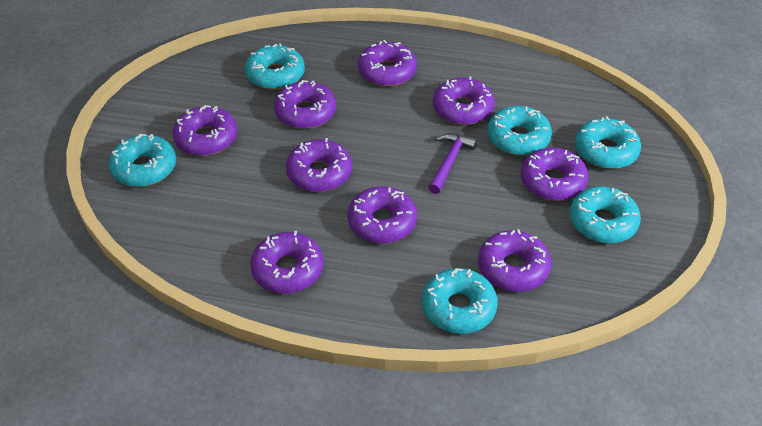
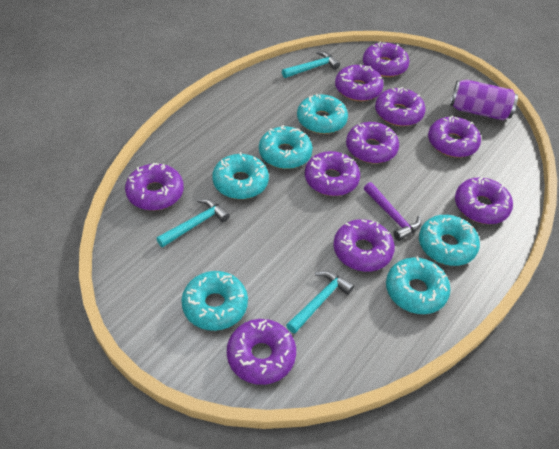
purple can: 0 -> 1
purple donut: 9 -> 10
turquoise hammer: 0 -> 3

